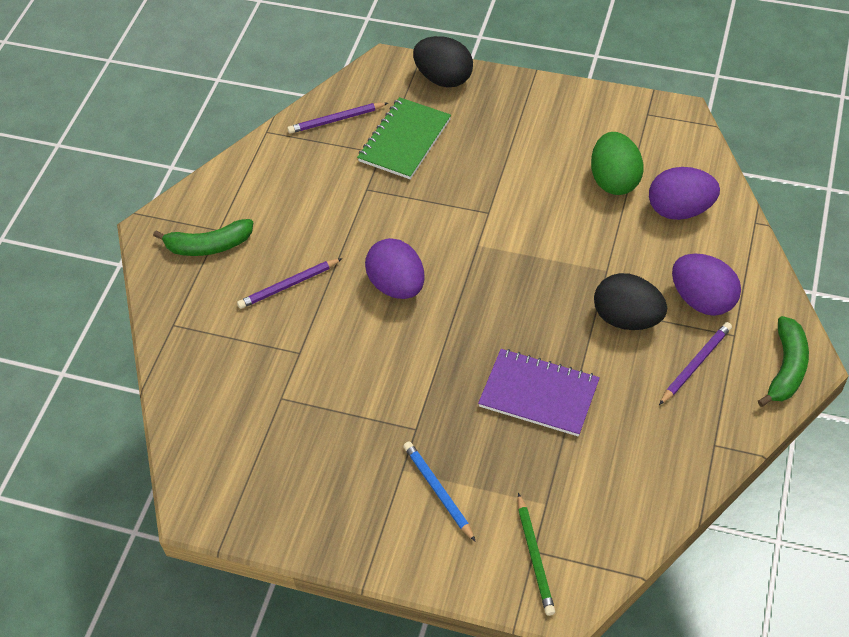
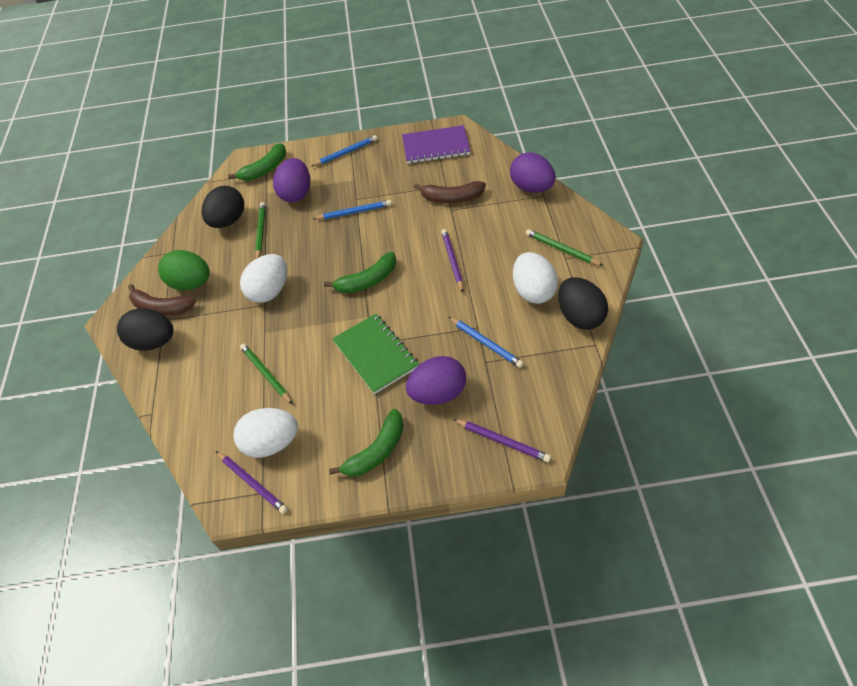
black egg: 2 -> 3
blue pencil: 1 -> 3
brown banana: 0 -> 2
green banana: 2 -> 3
green pencil: 1 -> 3
white egg: 0 -> 3

